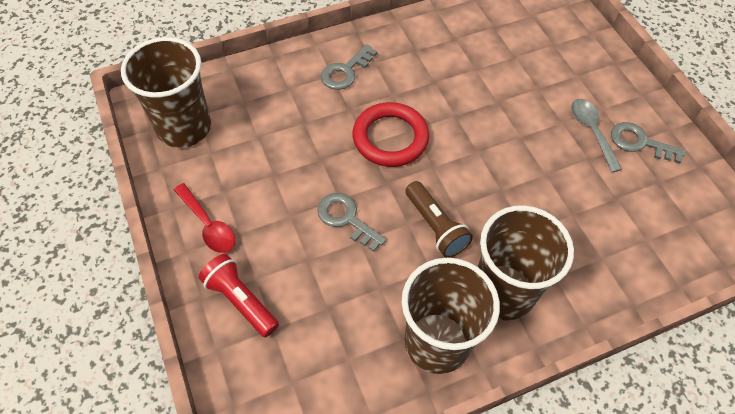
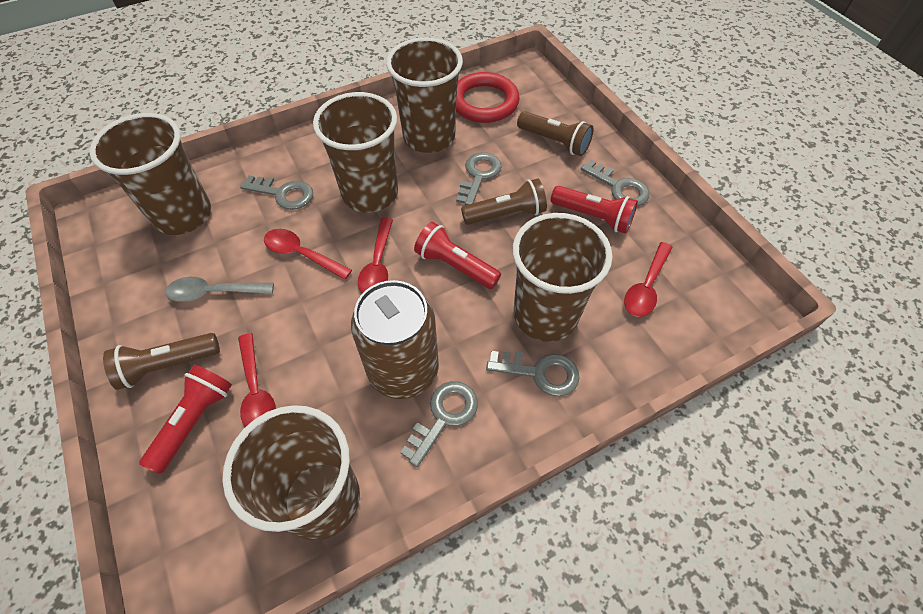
brown can: 0 -> 1
brown cup: 3 -> 5
brown flashlight: 1 -> 3
grey key: 3 -> 5
red flashlight: 1 -> 3
red spoon: 1 -> 4

